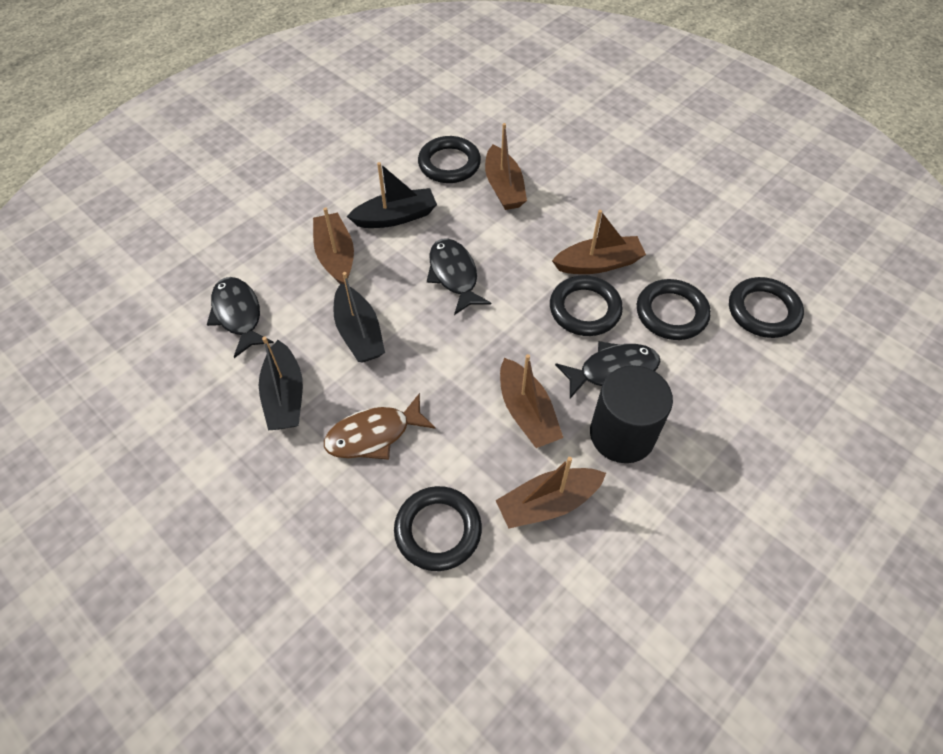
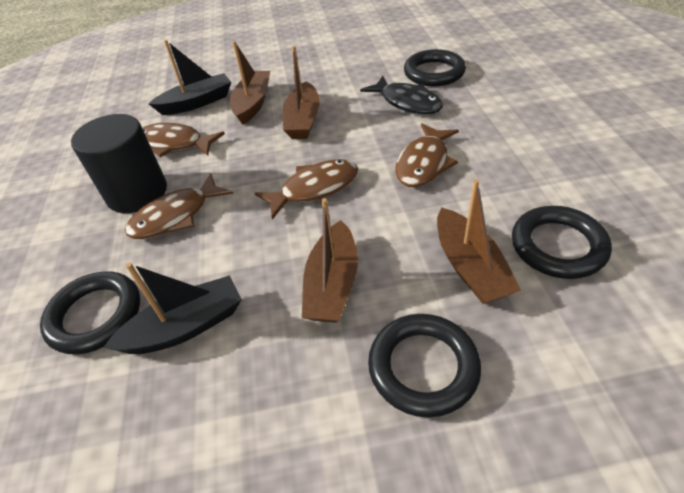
black boat: 3 -> 2
black fish: 3 -> 1
black ring: 5 -> 4
brown boat: 5 -> 4
brown fish: 1 -> 4

